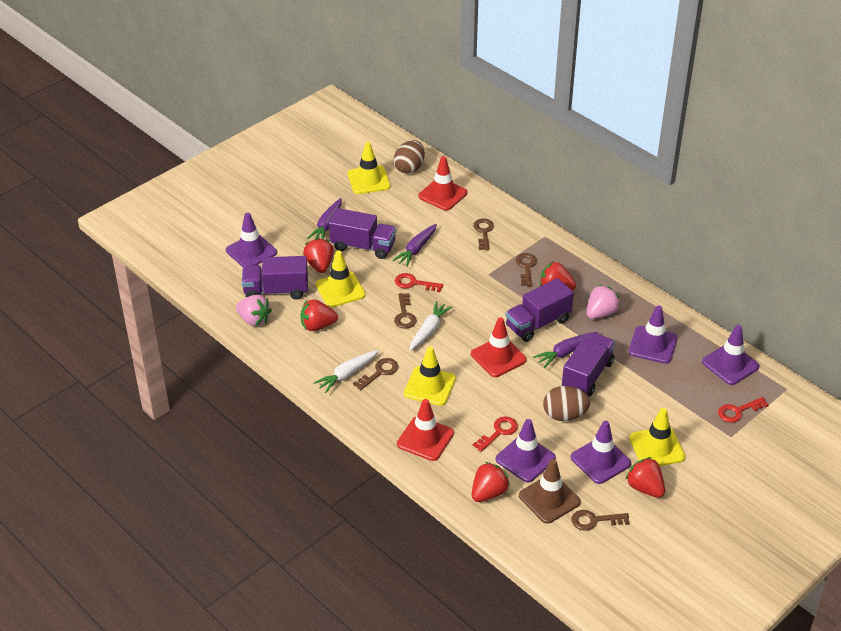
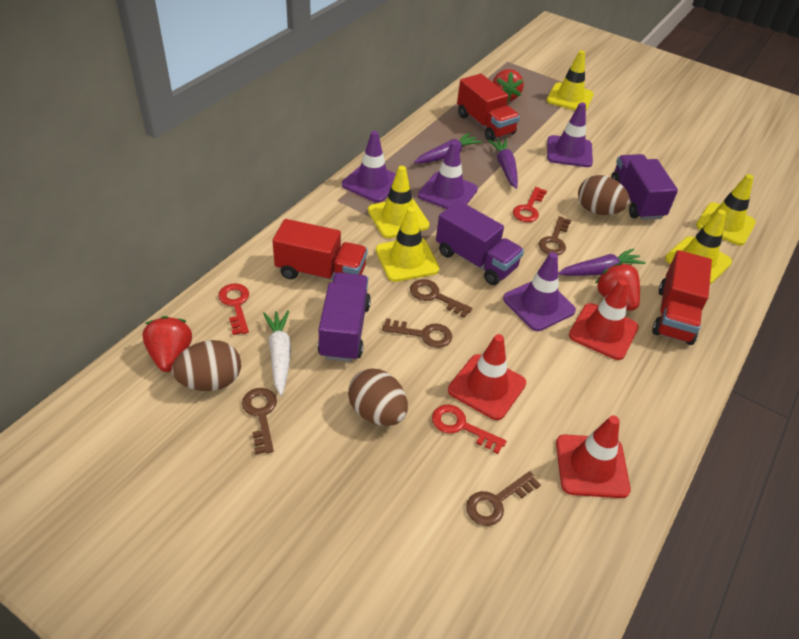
brown egg: 2 -> 3
brown traffic cone: 1 -> 0
pink strawberry: 2 -> 0
purple traffic cone: 5 -> 4
purple truck: 4 -> 3
red strawberry: 5 -> 3
red truck: 0 -> 3
white carrot: 2 -> 1
yellow traffic cone: 4 -> 5

